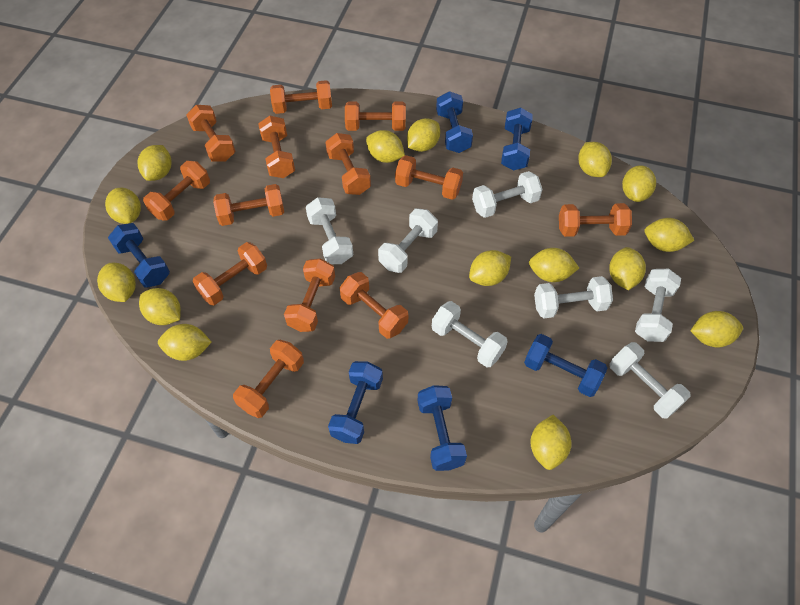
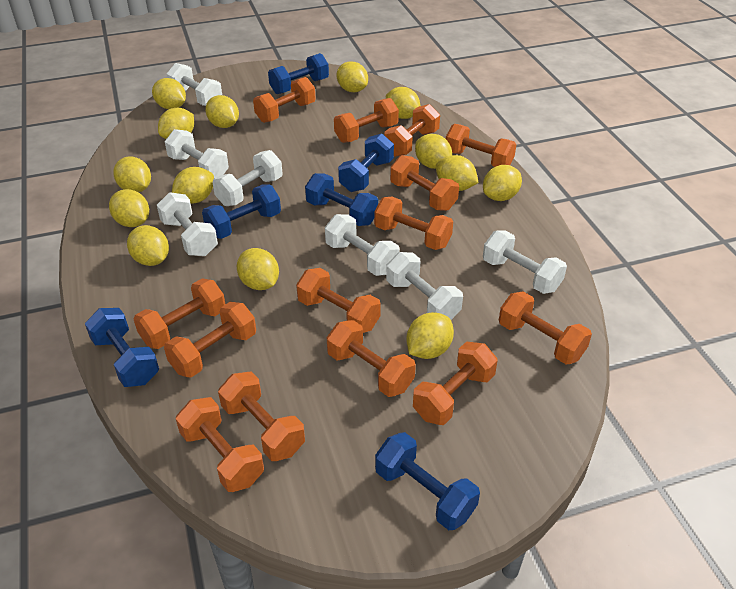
orange dumbbell: 13 -> 14
yellow lemon: 15 -> 14

